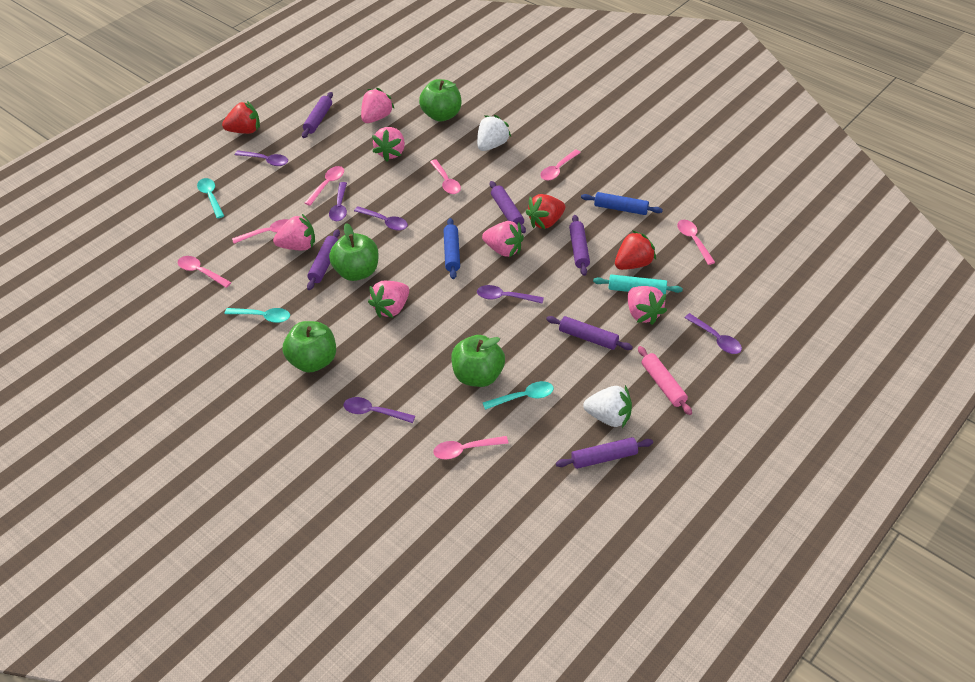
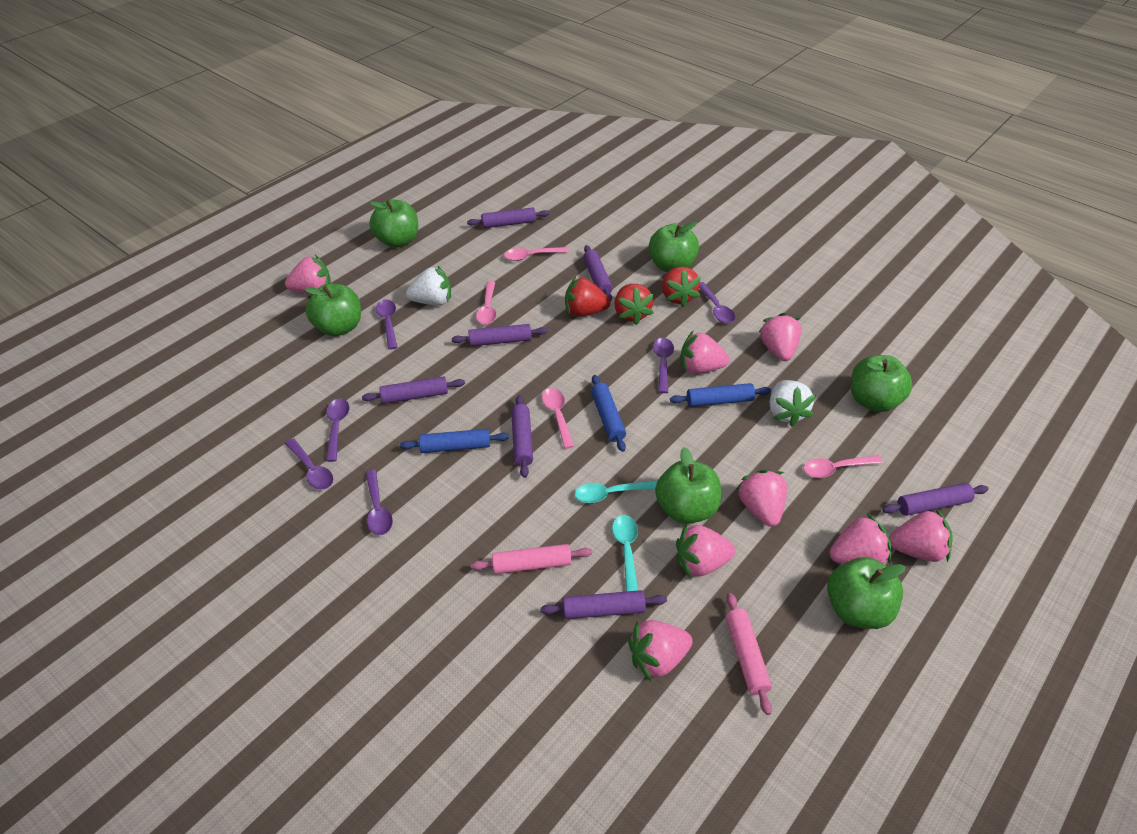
blue rolling pin: 2 -> 3
green apple: 4 -> 6
pink rolling pin: 1 -> 2
pink spoon: 7 -> 4
pink strawberry: 6 -> 8
purple rolling pin: 6 -> 7
turquoise rolling pin: 1 -> 0
turquoise spoon: 3 -> 2

